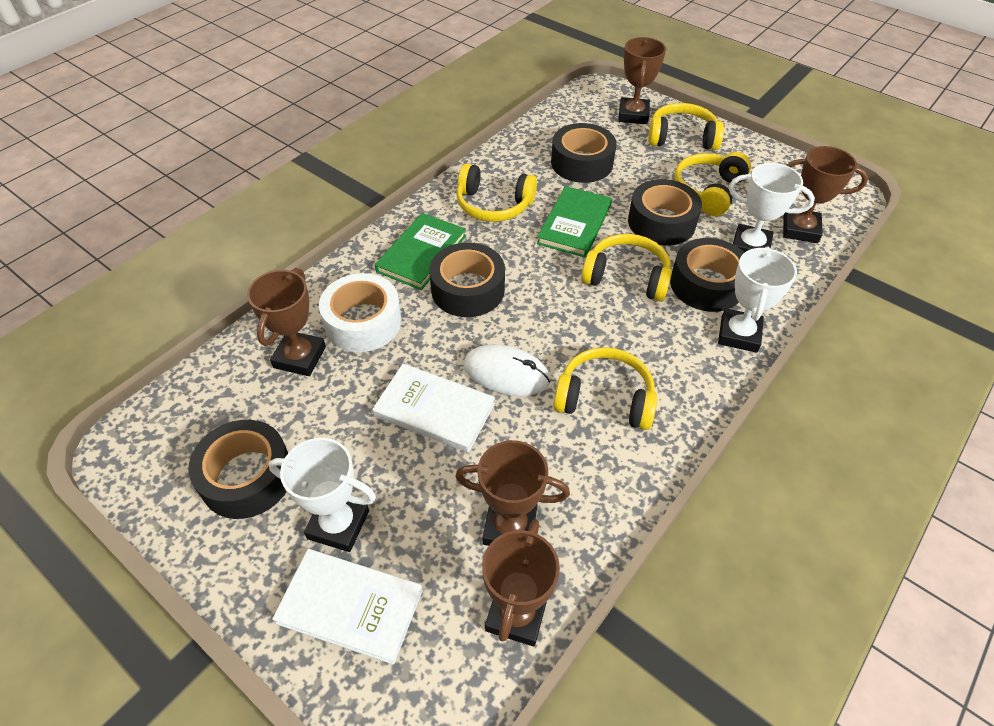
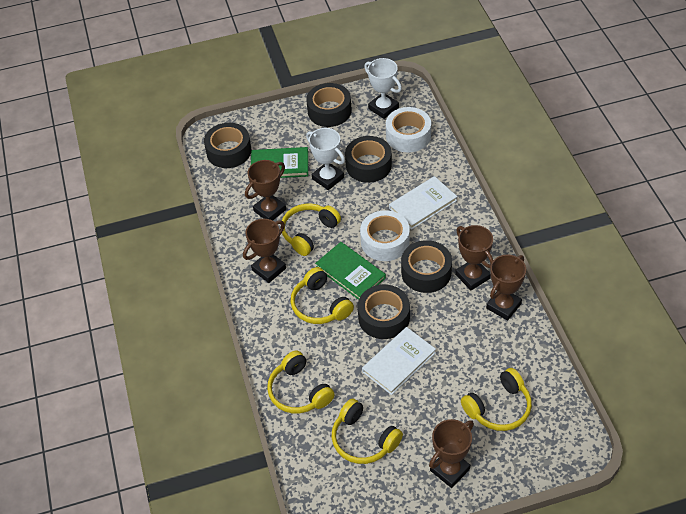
white mouse: 1 -> 0
white tape: 1 -> 2
white trophy: 3 -> 2

